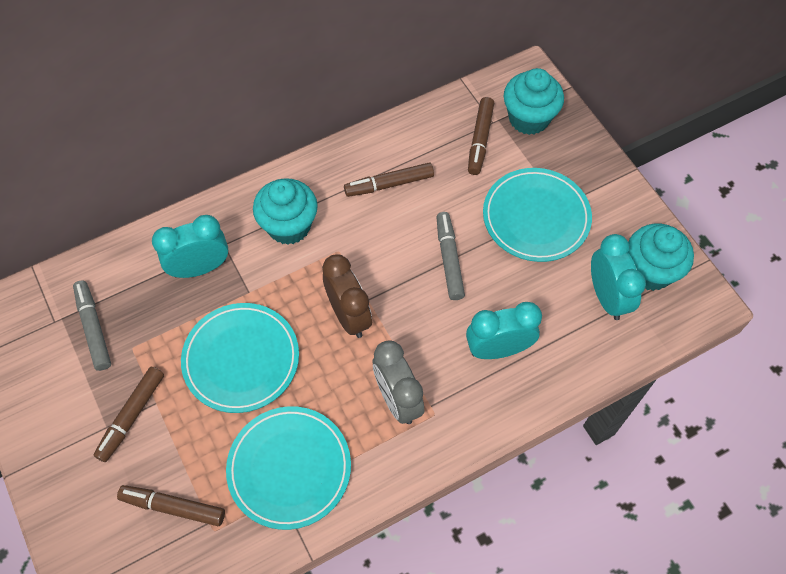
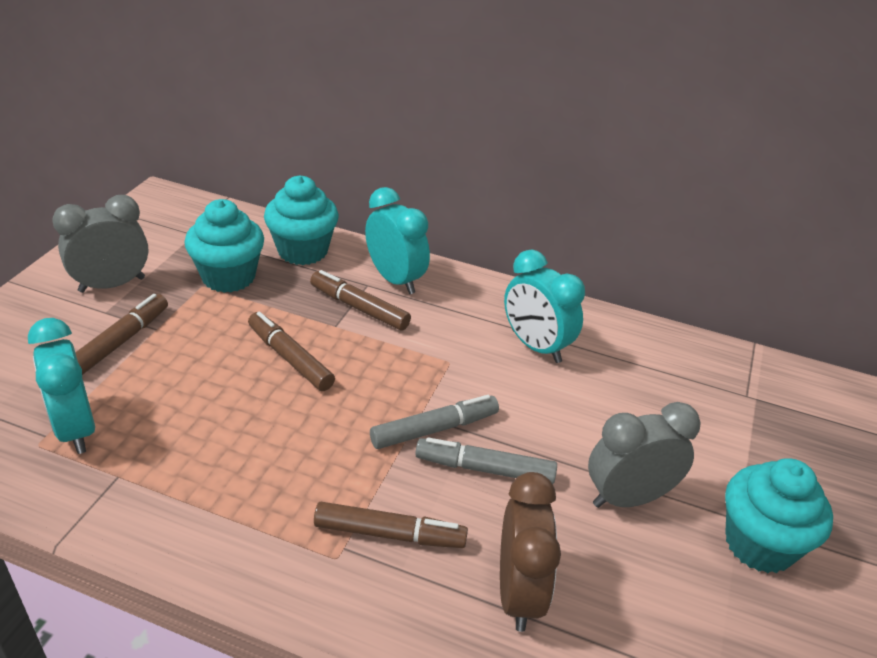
grey clock: 1 -> 2
turquoise plate: 3 -> 0

